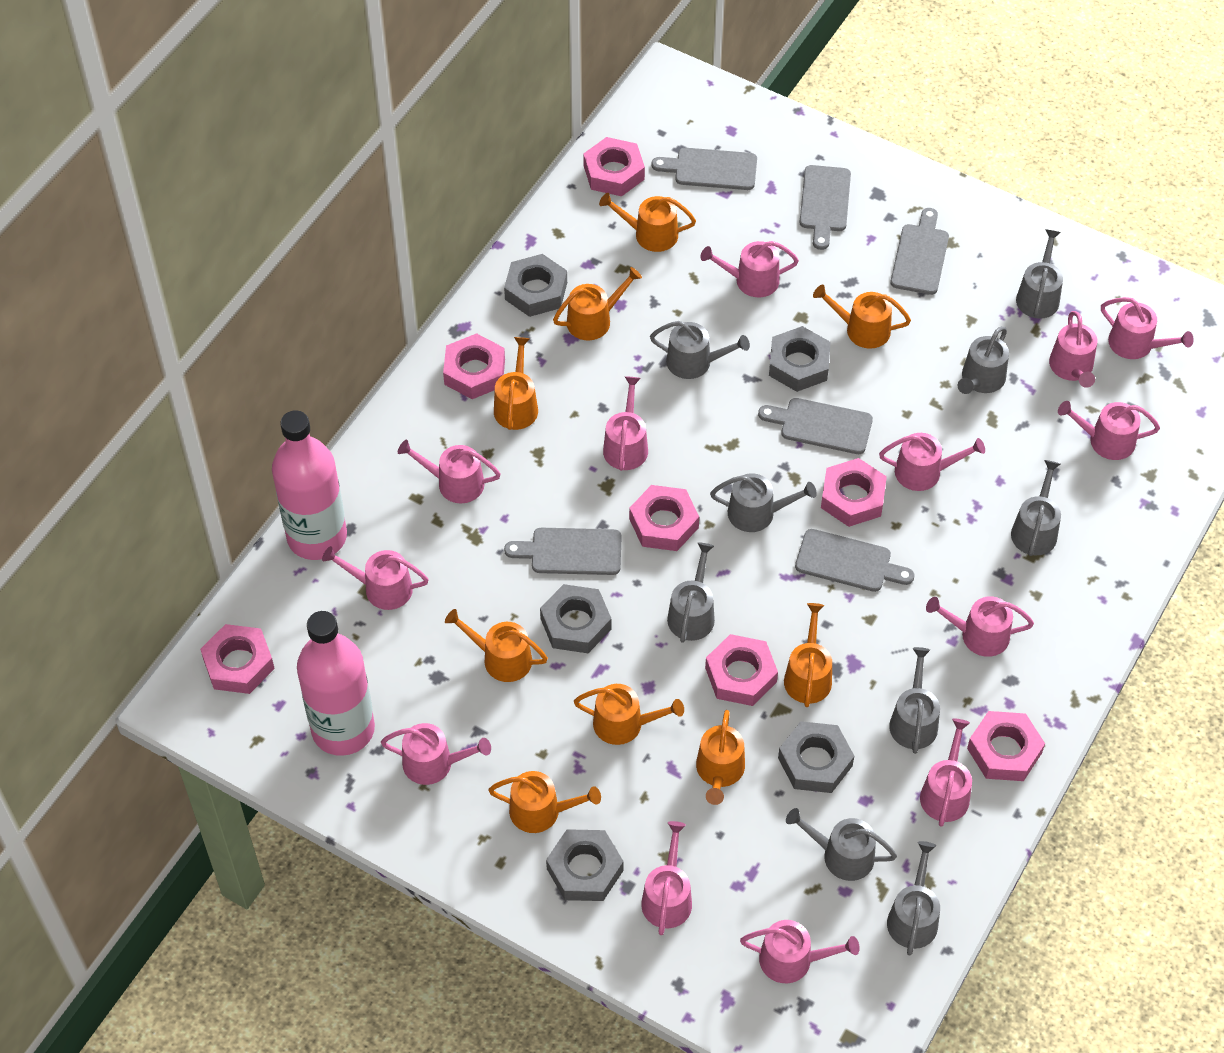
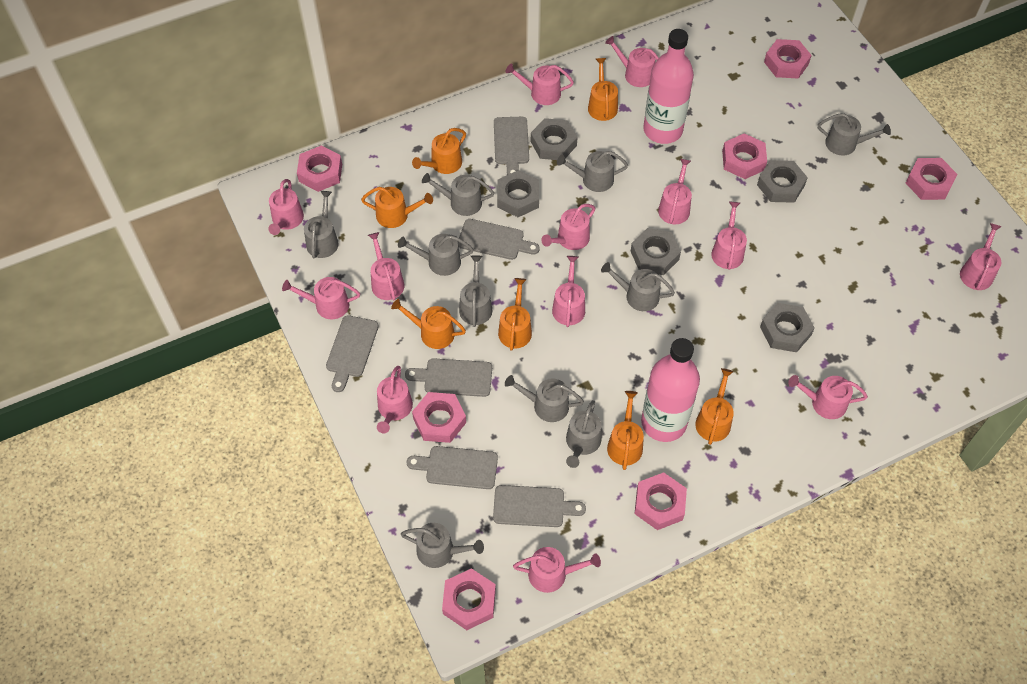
grey watering can: 9 -> 10
orange watering can: 9 -> 7

